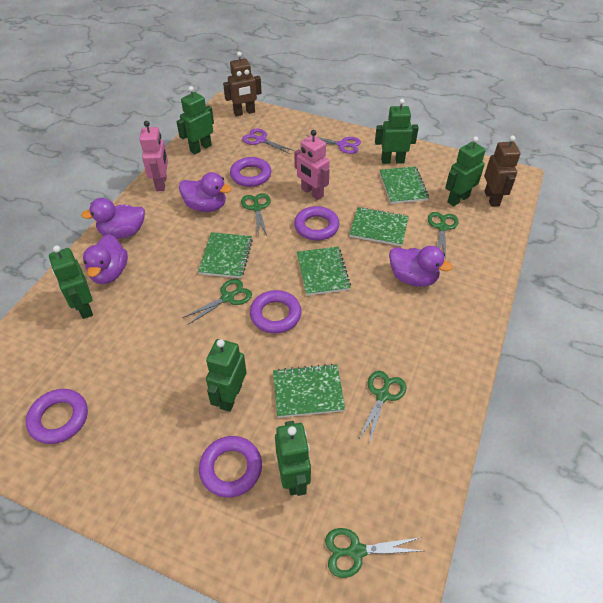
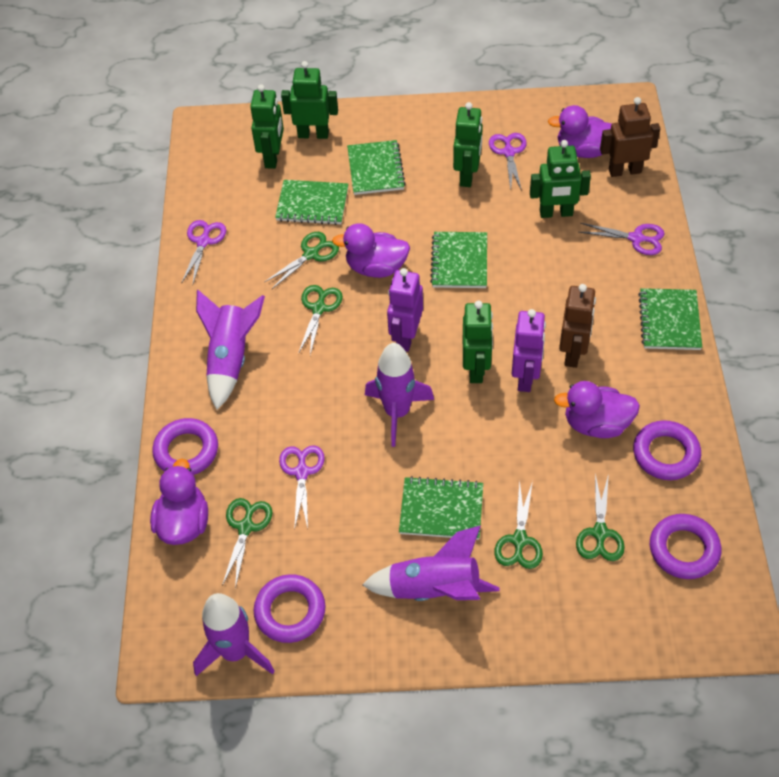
green robot: 6 -> 5
pink robot: 2 -> 0
purple ring: 5 -> 4
purple robot: 0 -> 2
purple rocket: 0 -> 4
purple scissors: 2 -> 4

